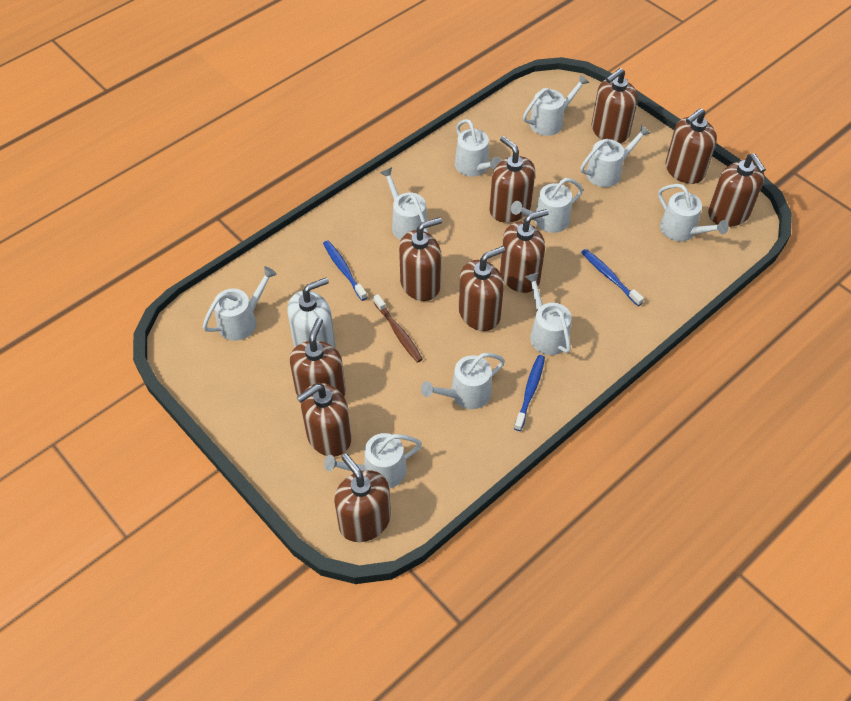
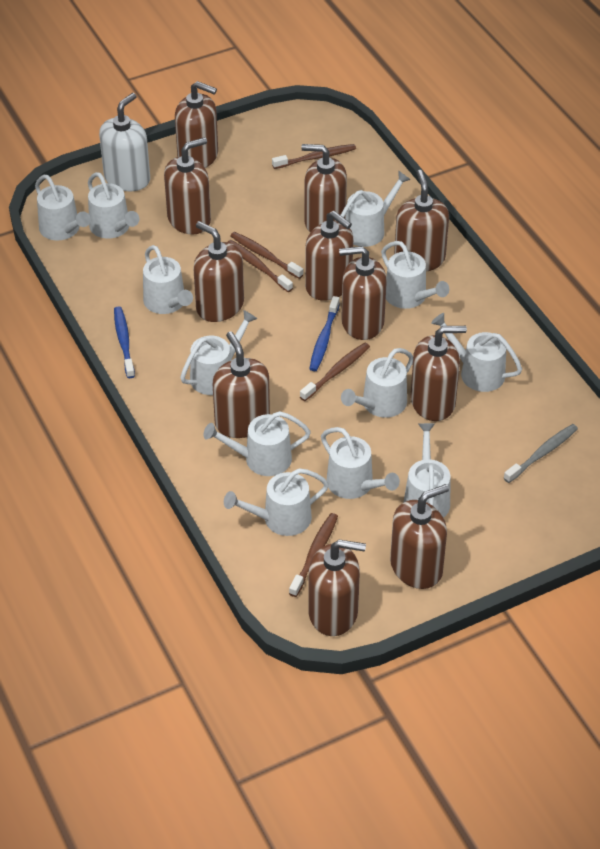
blue toothbrush: 3 -> 2
brown soap dispenser: 10 -> 11
brown toothbrush: 1 -> 5
grey toothbrush: 0 -> 1
white watering can: 10 -> 12

